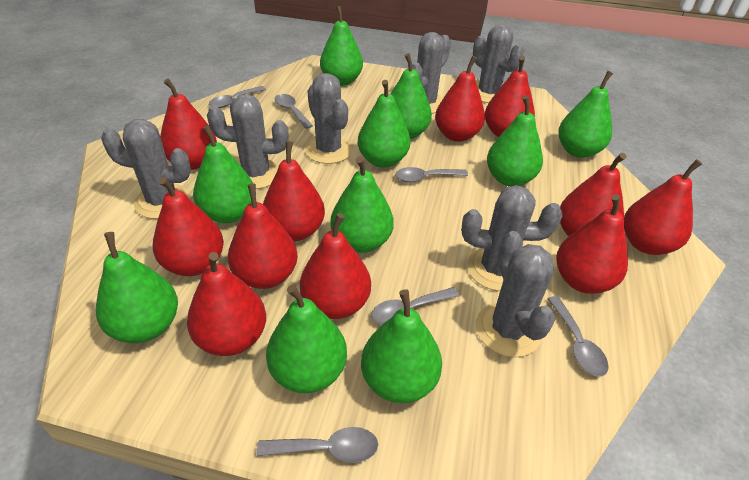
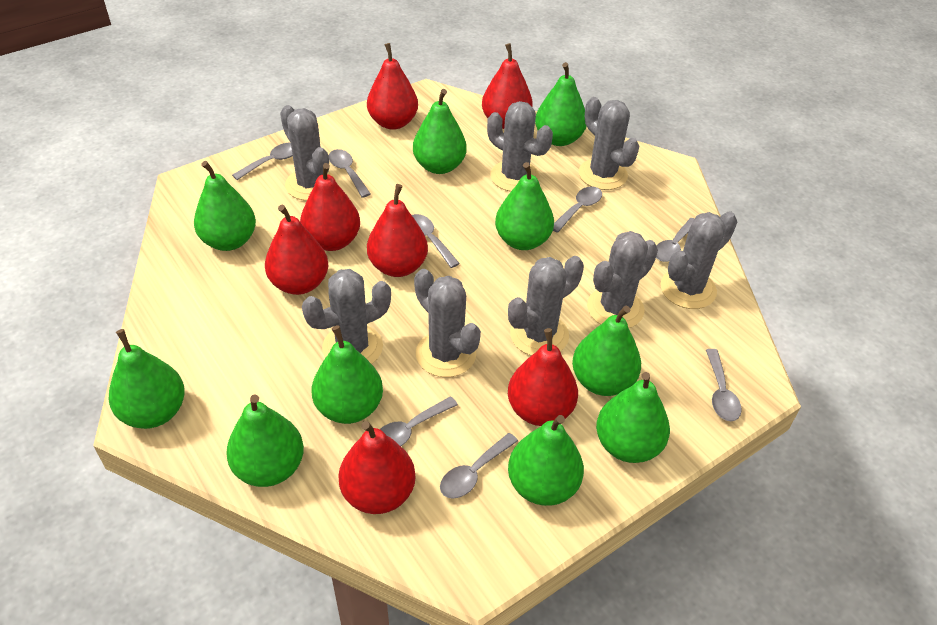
grey cactus: 7 -> 8
grey spoon: 6 -> 8
red pear: 11 -> 7

